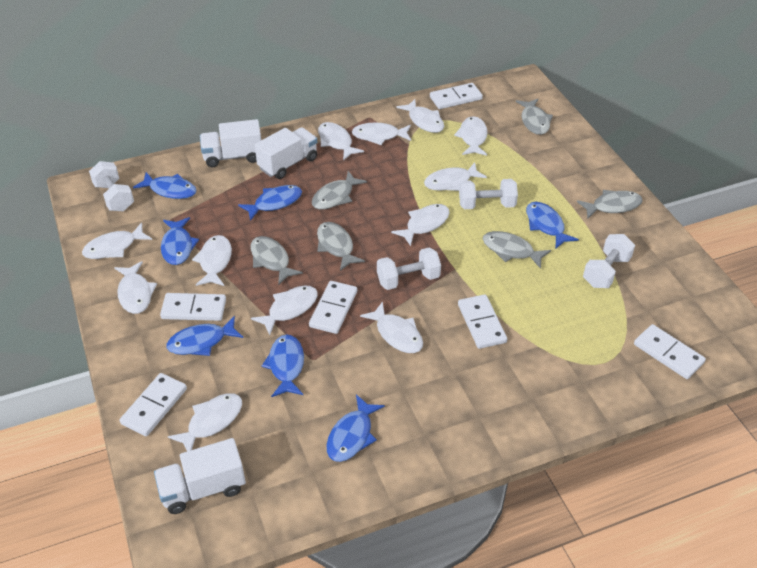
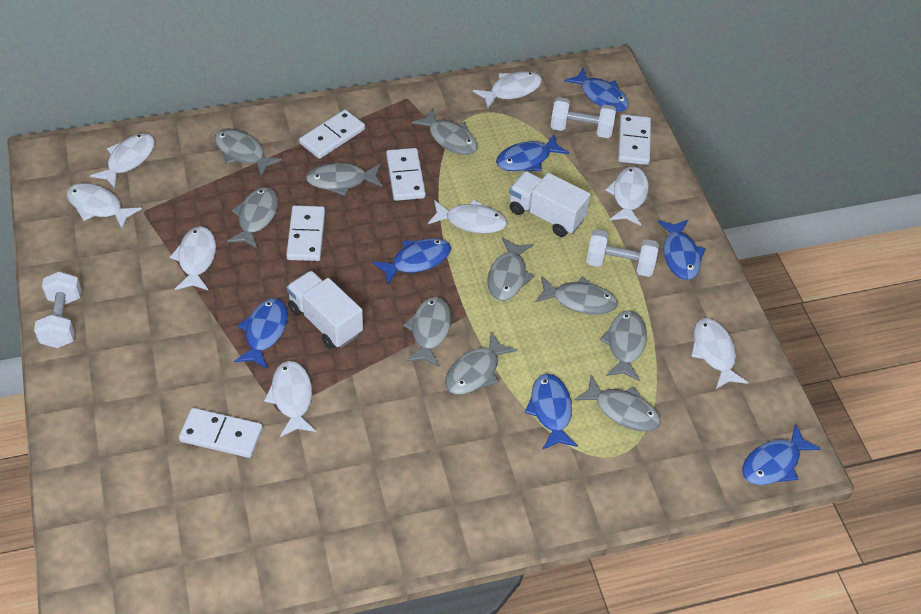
grey fish: 6 -> 10
white domino: 6 -> 5
white dumbbell: 4 -> 3
white fish: 12 -> 8
white truck: 3 -> 2

